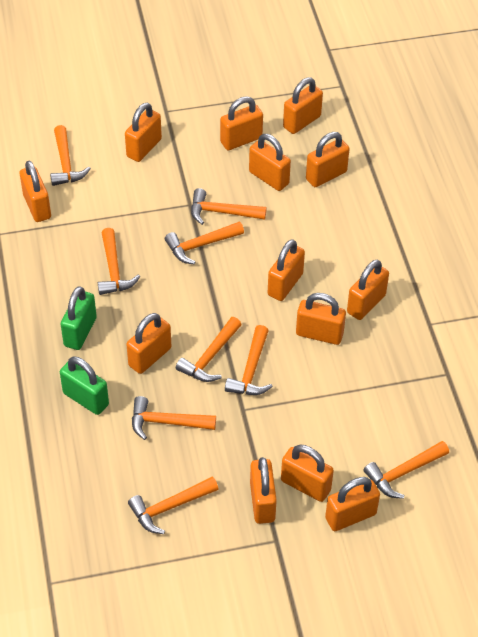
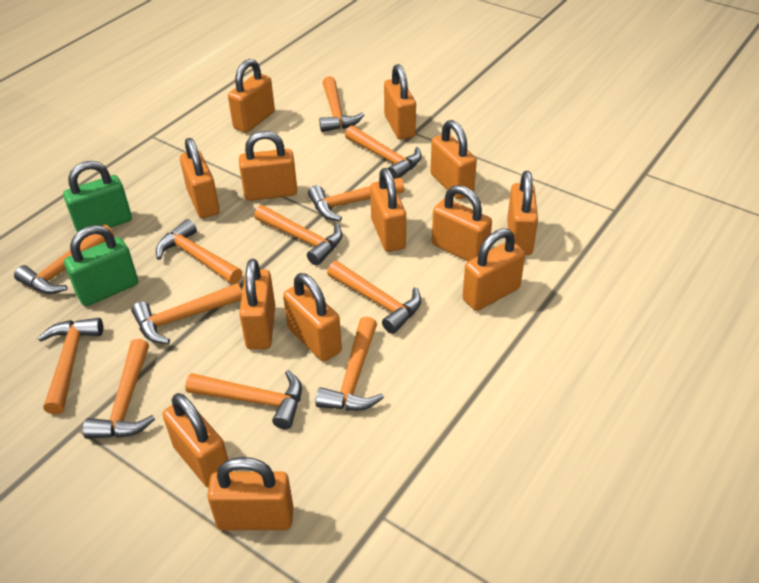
orange hammer: 9 -> 12

